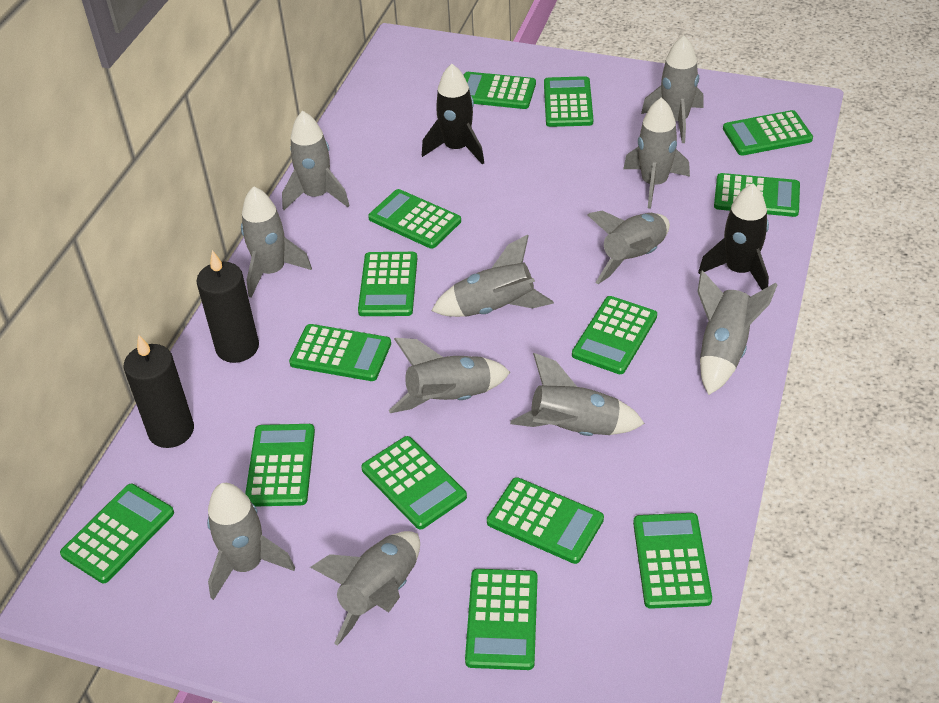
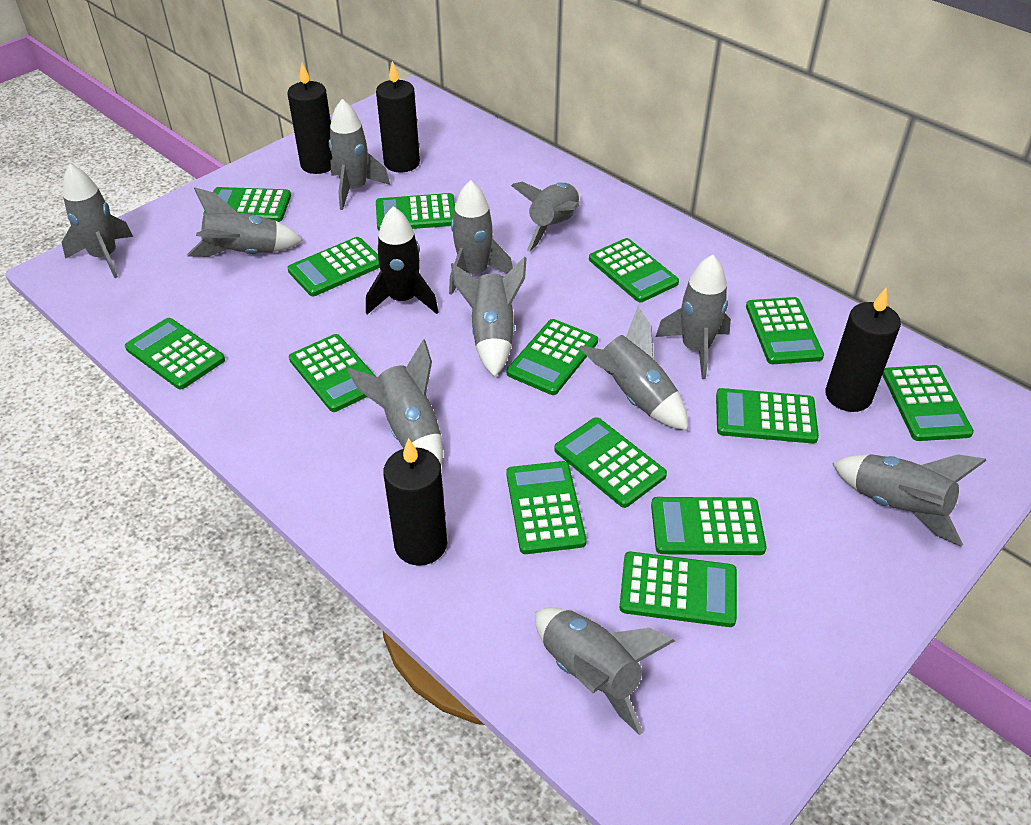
black candle: 2 -> 4
black rocket: 2 -> 1

